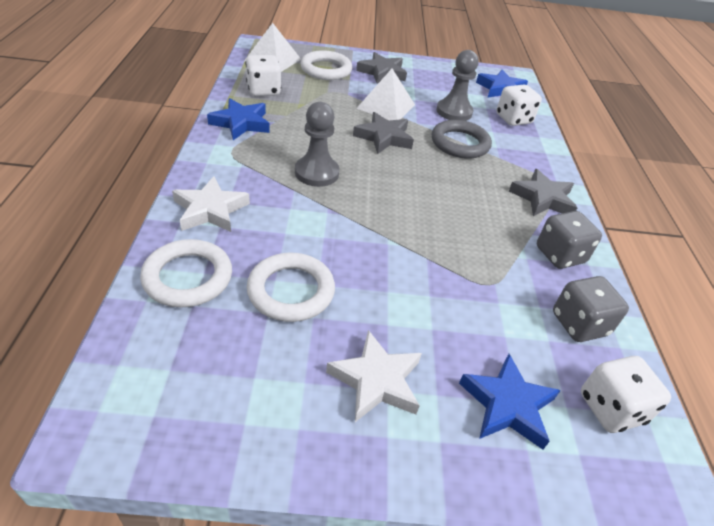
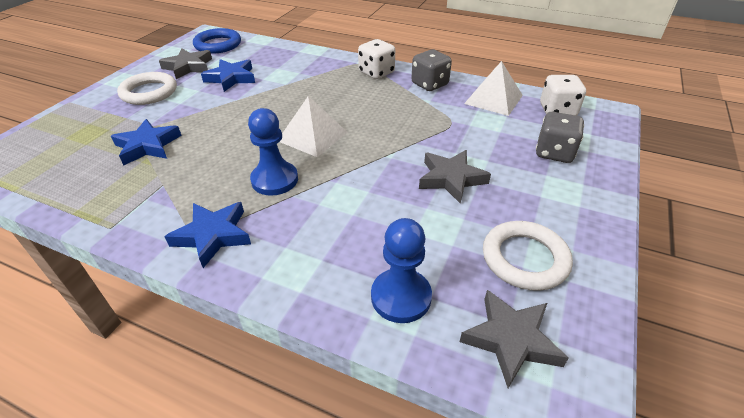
blue pawn: 0 -> 2
blue ring: 0 -> 1
grey pawn: 2 -> 0
grey ring: 1 -> 0
white dice: 3 -> 2
white ring: 3 -> 2
white star: 2 -> 0

